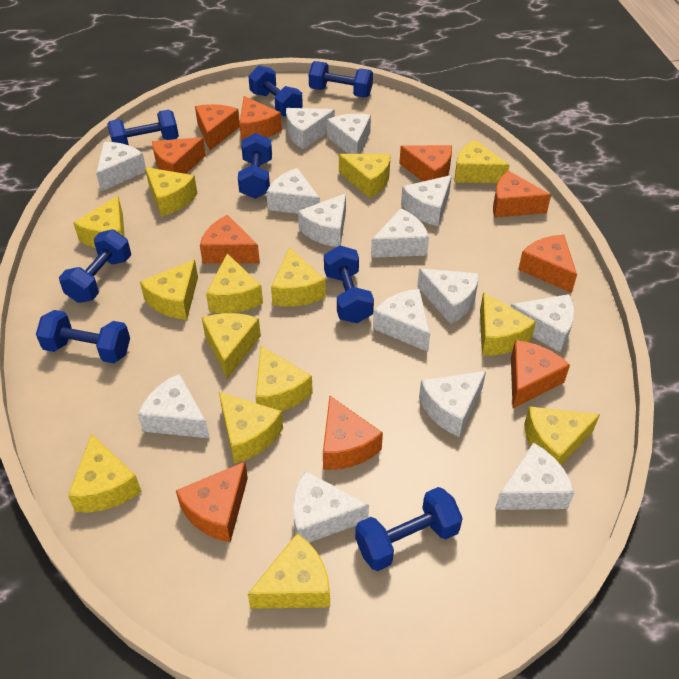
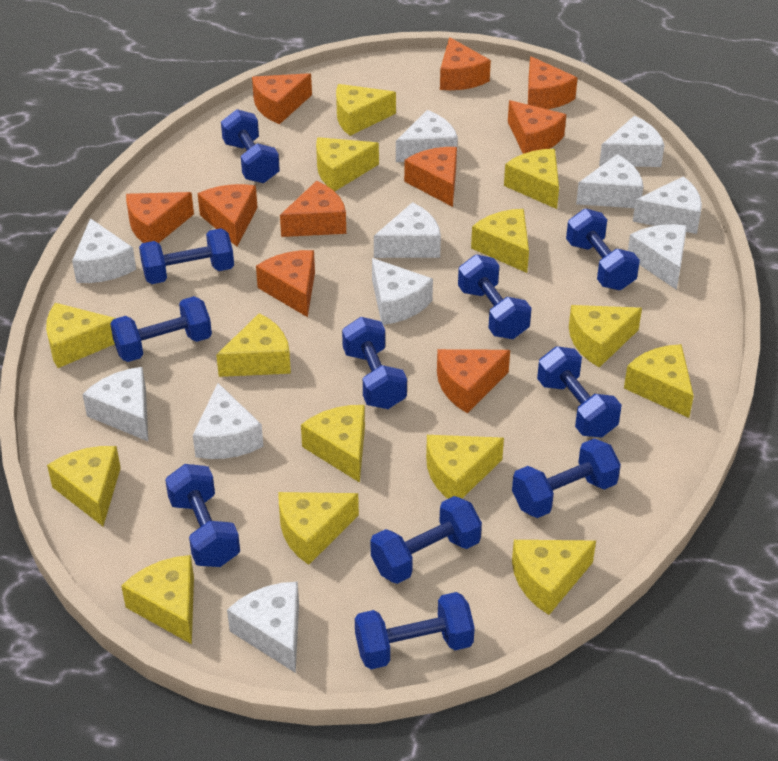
blue dumbbell: 8 -> 11
white cheese: 14 -> 11

